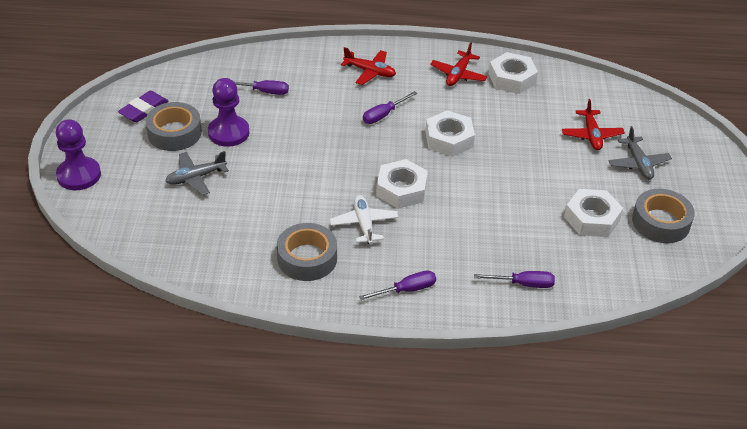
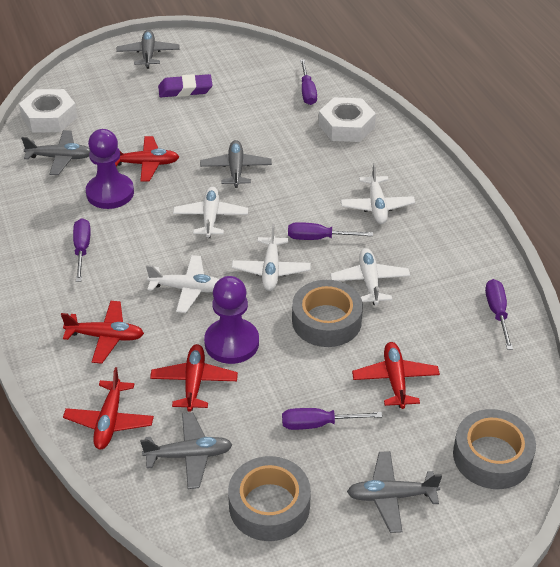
grey plane: 2 -> 5
purple screwdriver: 4 -> 5
red plane: 3 -> 5
white nut: 4 -> 2
white plane: 1 -> 5

